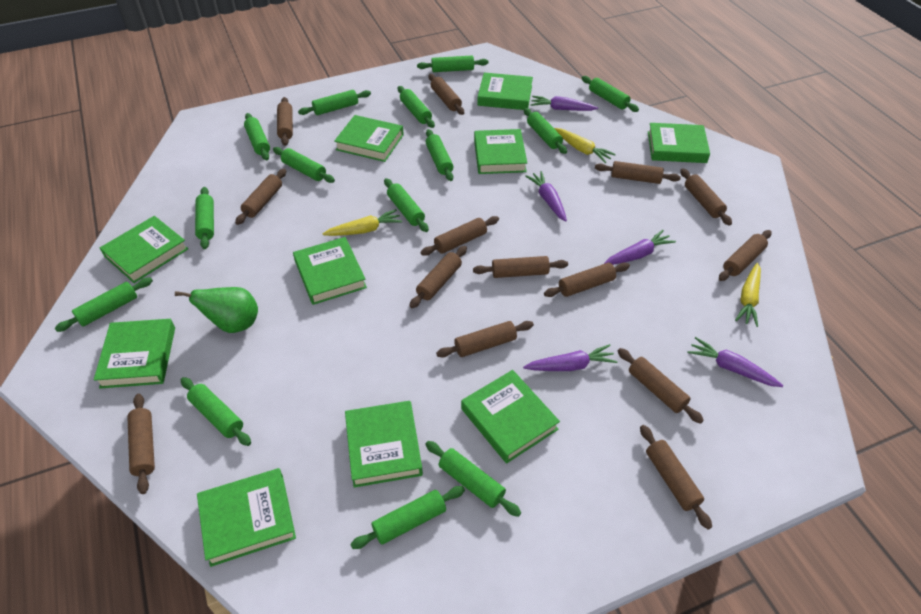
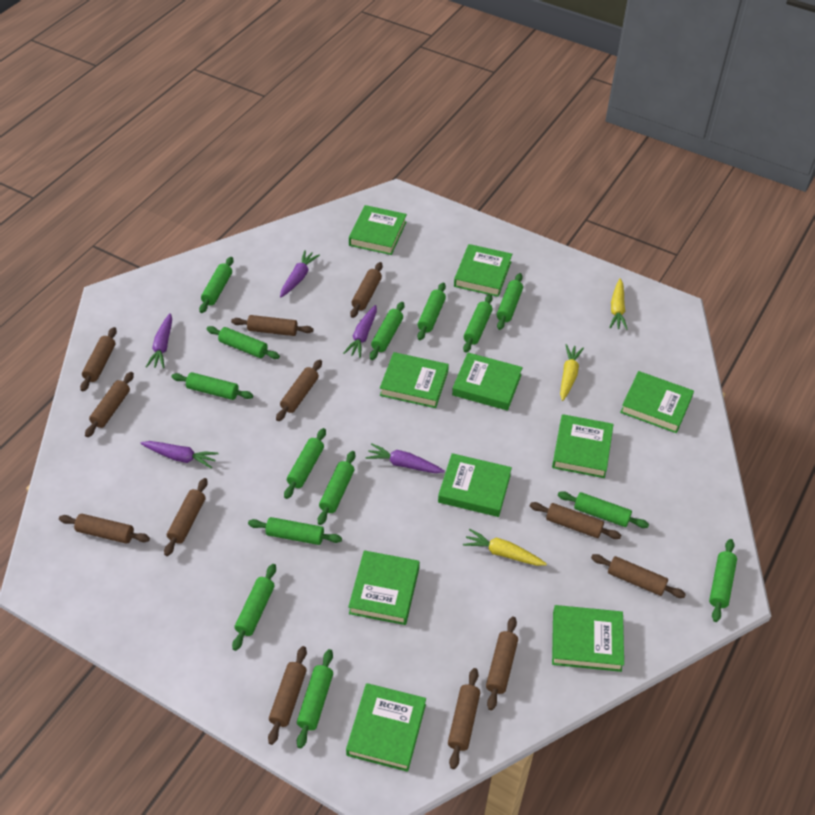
brown rolling pin: 14 -> 12
green pear: 1 -> 0

